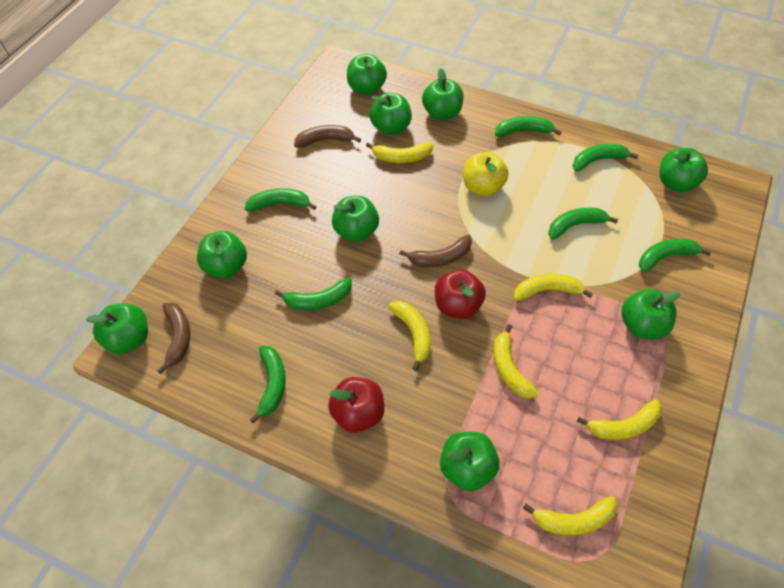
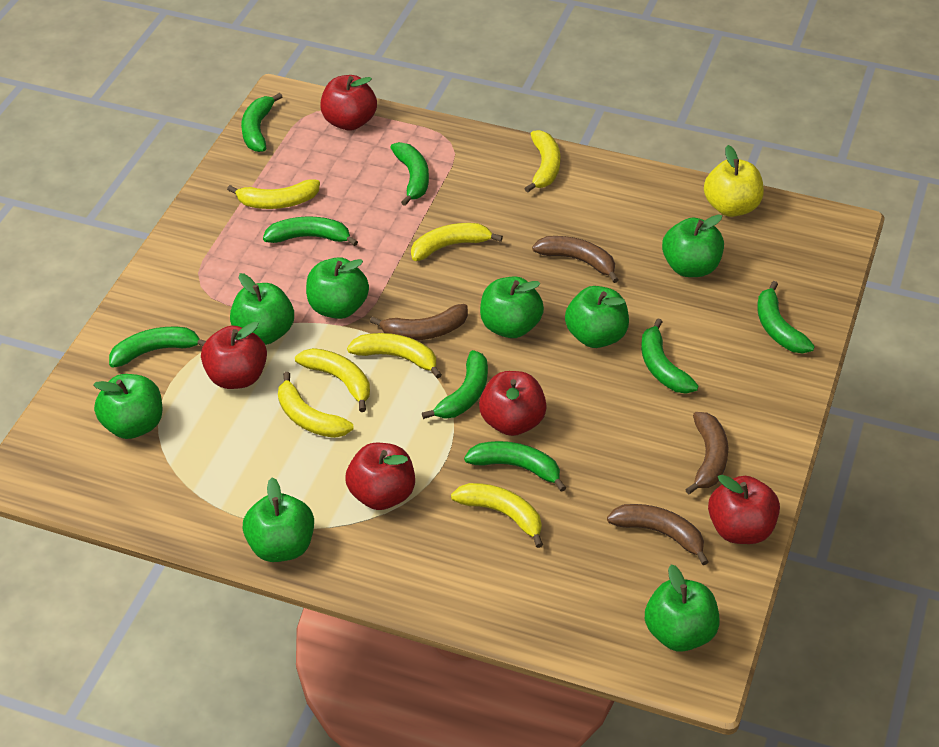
brown banana: 3 -> 4
green apple: 9 -> 8
green banana: 7 -> 8
red apple: 2 -> 5
yellow banana: 6 -> 7

